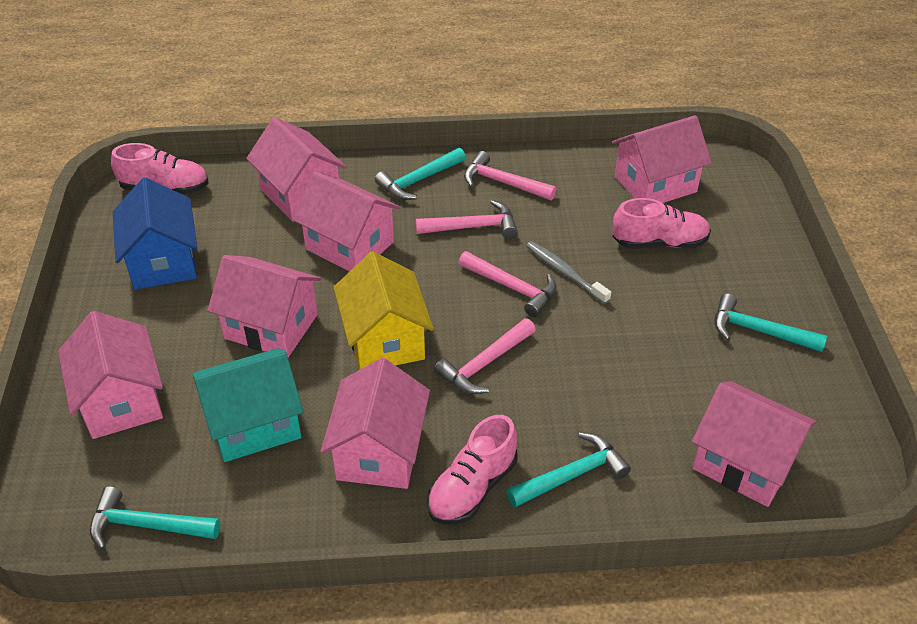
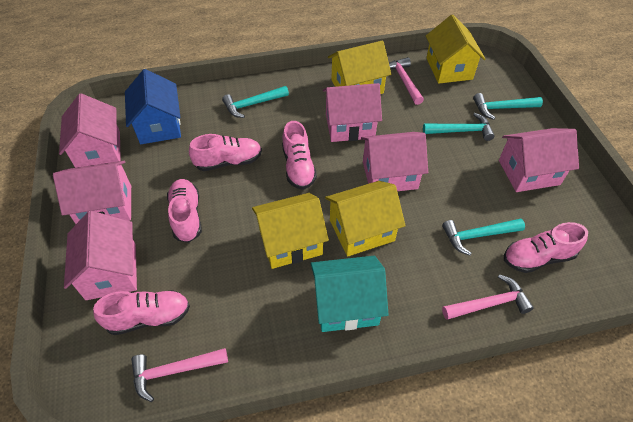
grey toothbrush: 1 -> 0
pink hammer: 4 -> 3
pink house: 7 -> 6
pink shoe: 3 -> 5
yellow house: 1 -> 4

